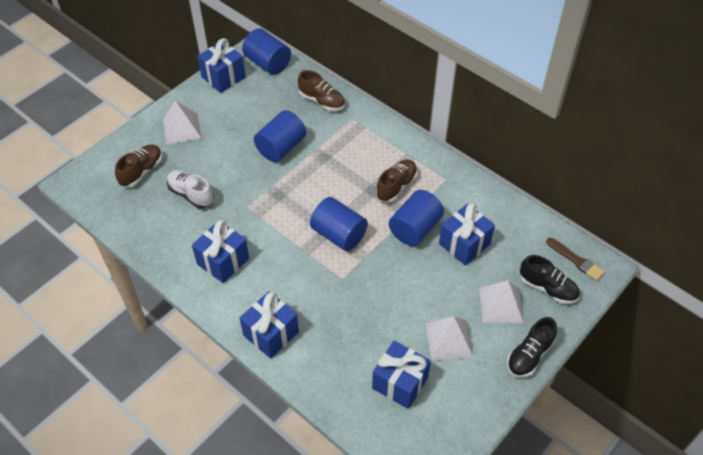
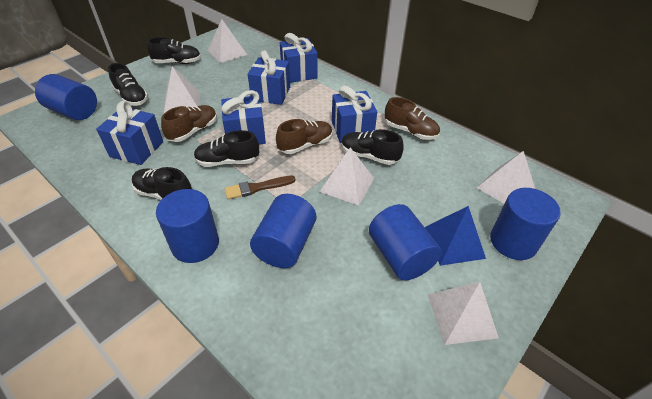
black shoe: 2 -> 5
blue cylinder: 4 -> 5
blue pyramid: 0 -> 1
white pyramid: 3 -> 5
white shoe: 1 -> 0

